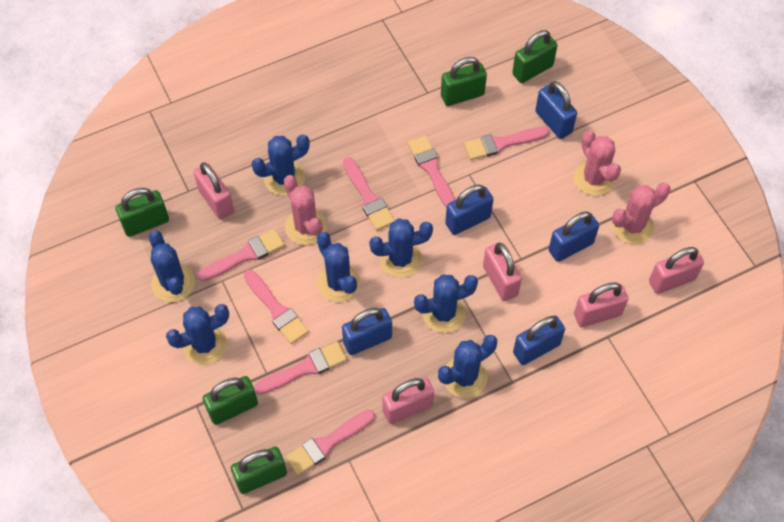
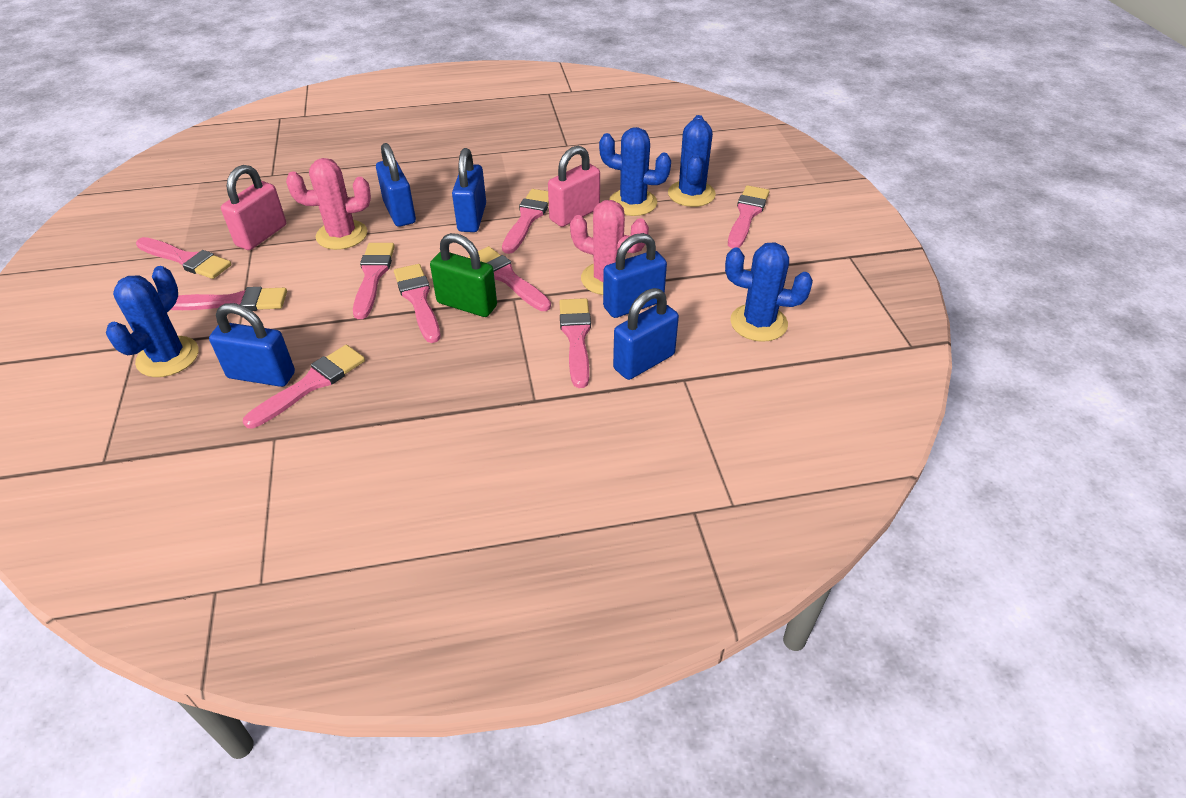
blue cactus: 7 -> 4
green padlock: 5 -> 1
pink brush: 7 -> 9
pink cactus: 3 -> 2
pink padlock: 5 -> 2

